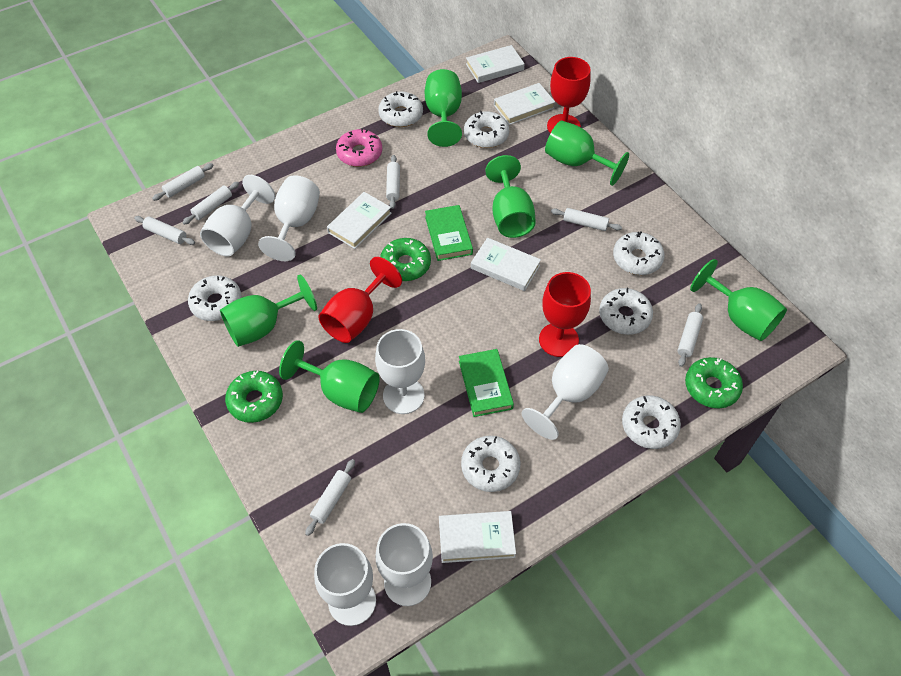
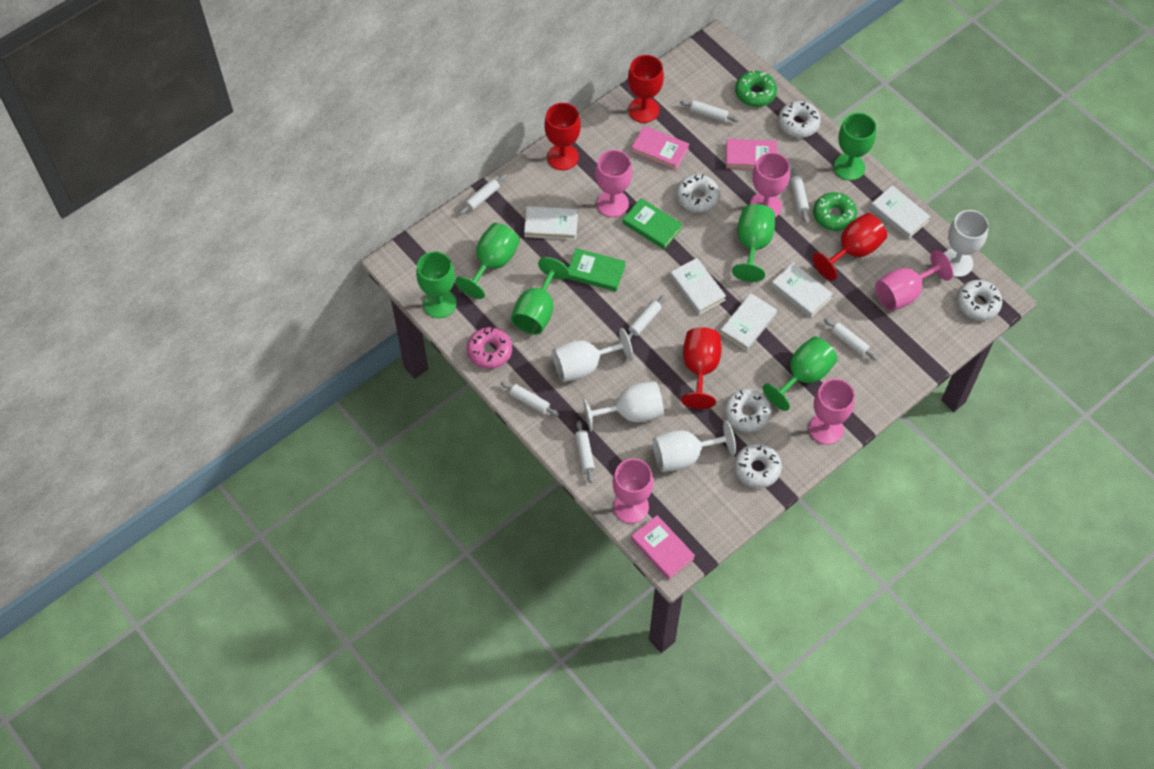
green donut: 3 -> 2
pink book: 0 -> 3
pink goblet: 0 -> 5
red goblet: 3 -> 4
white donut: 7 -> 5
white goblet: 6 -> 4

